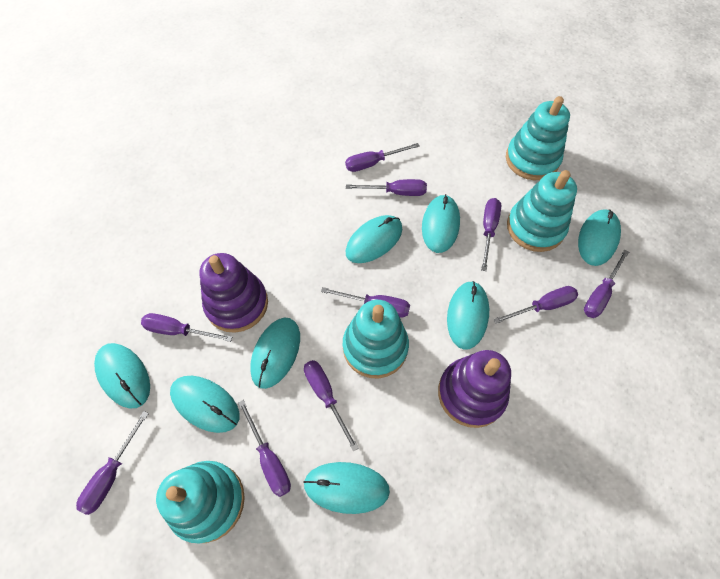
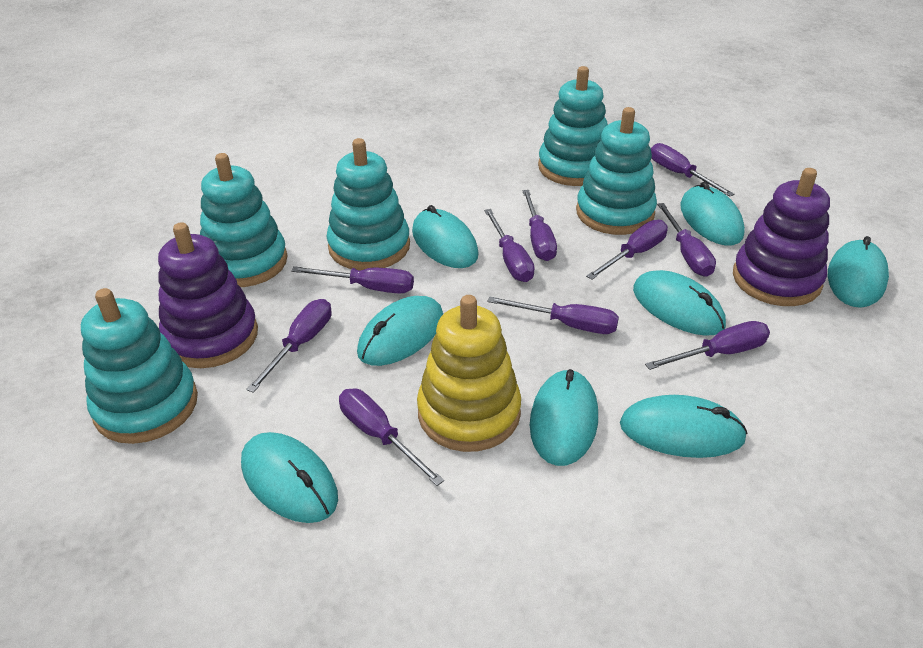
turquoise stacking toy: 4 -> 5
yellow stacking toy: 0 -> 1

